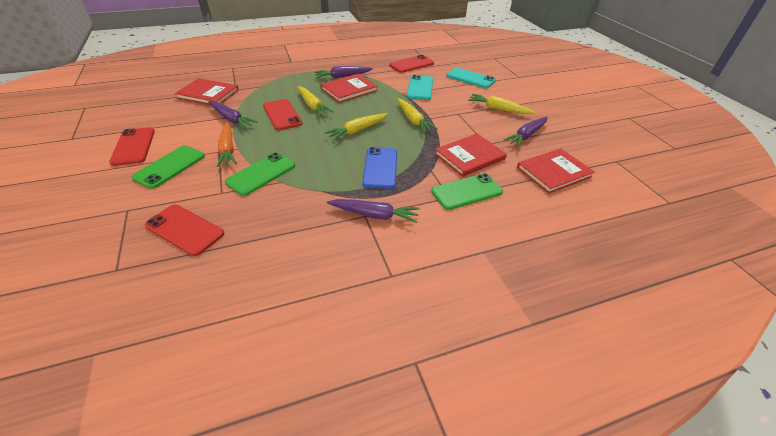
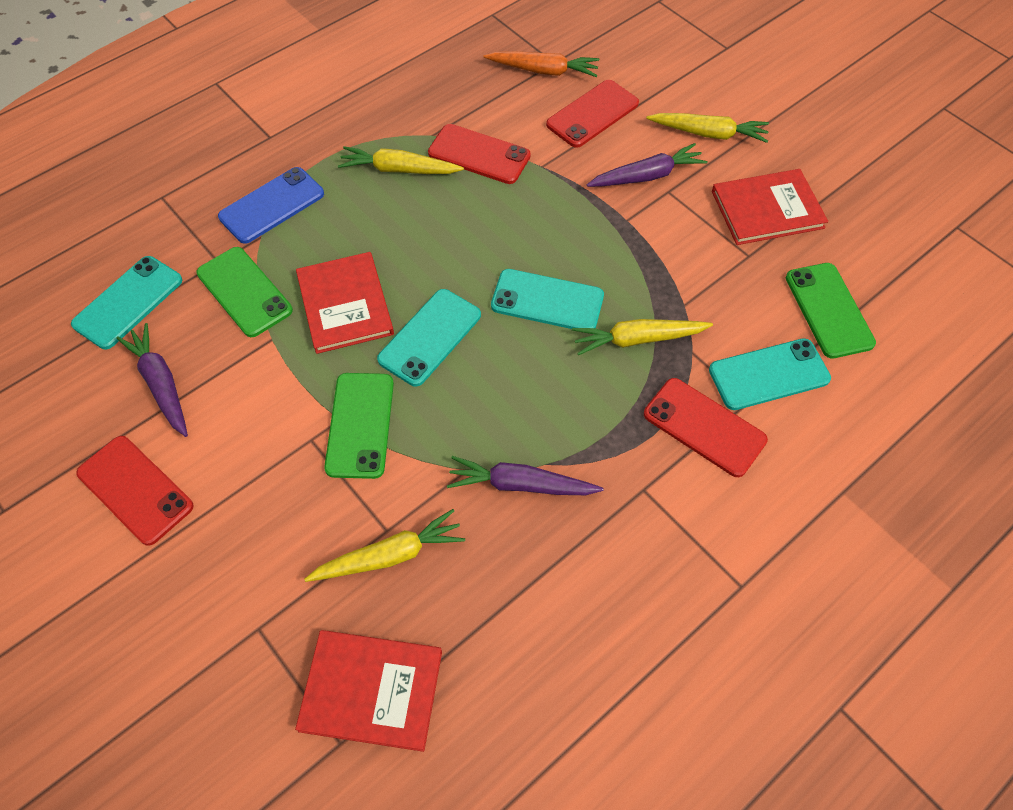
purple carrot: 4 -> 3
red book: 4 -> 3
turquoise phone: 2 -> 4

